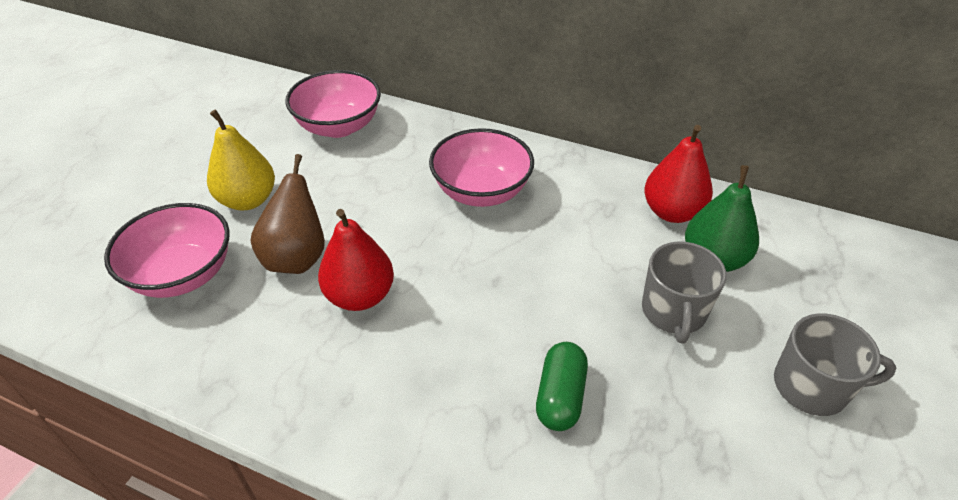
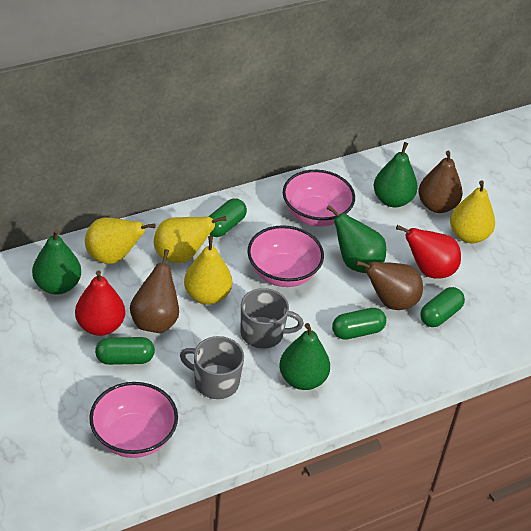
brown pear: 1 -> 3
green capsule: 1 -> 4
green pear: 1 -> 4
yellow pear: 1 -> 4

